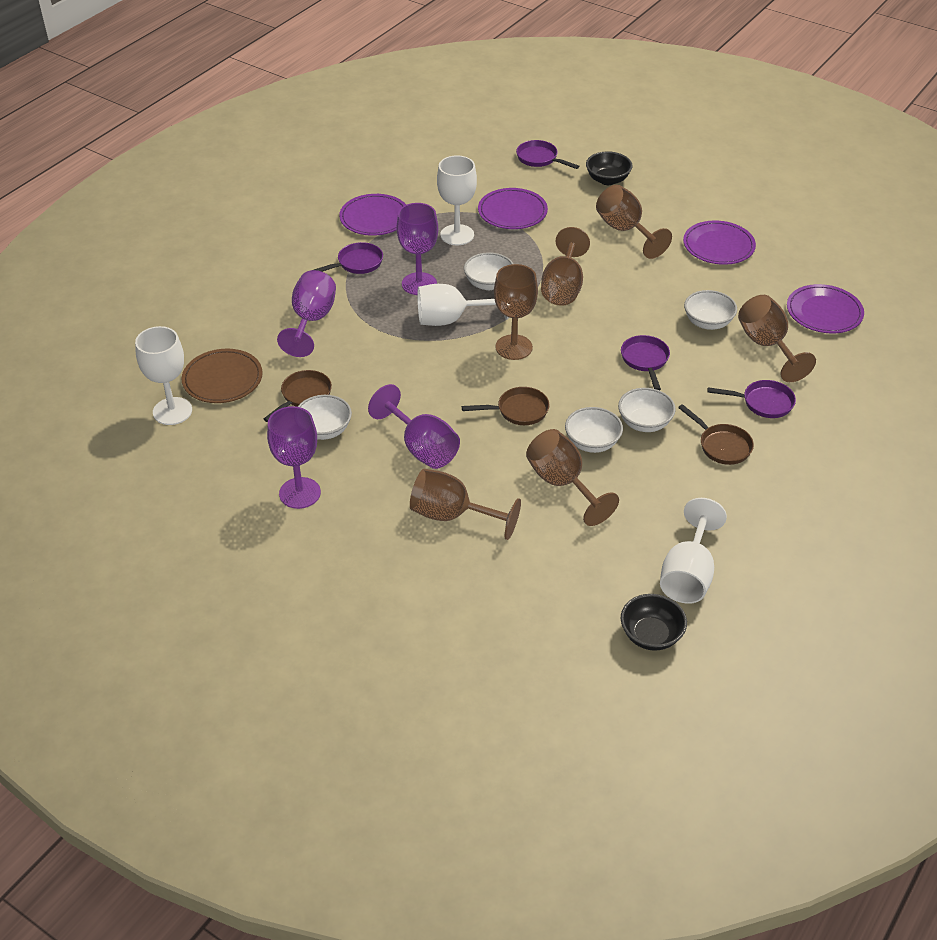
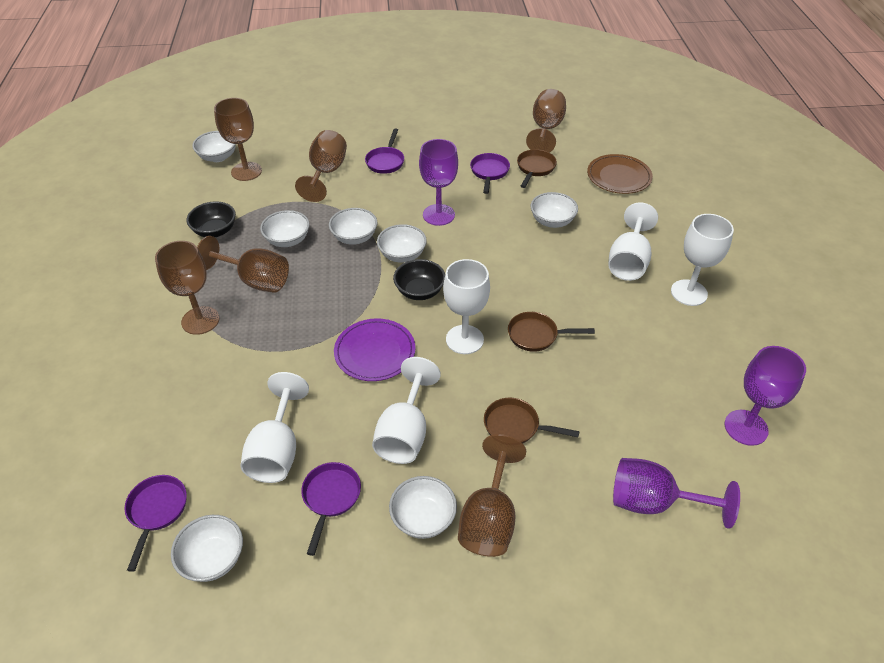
purple goblet: 4 -> 3
purple plate: 4 -> 1
white bowl: 5 -> 7
white goblet: 4 -> 5

